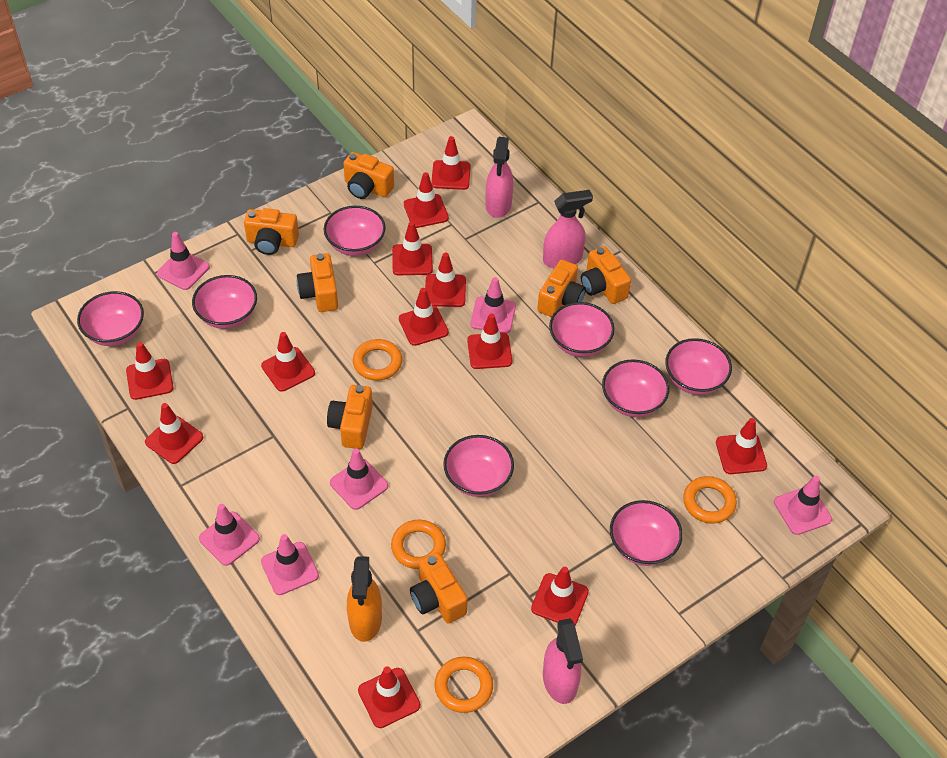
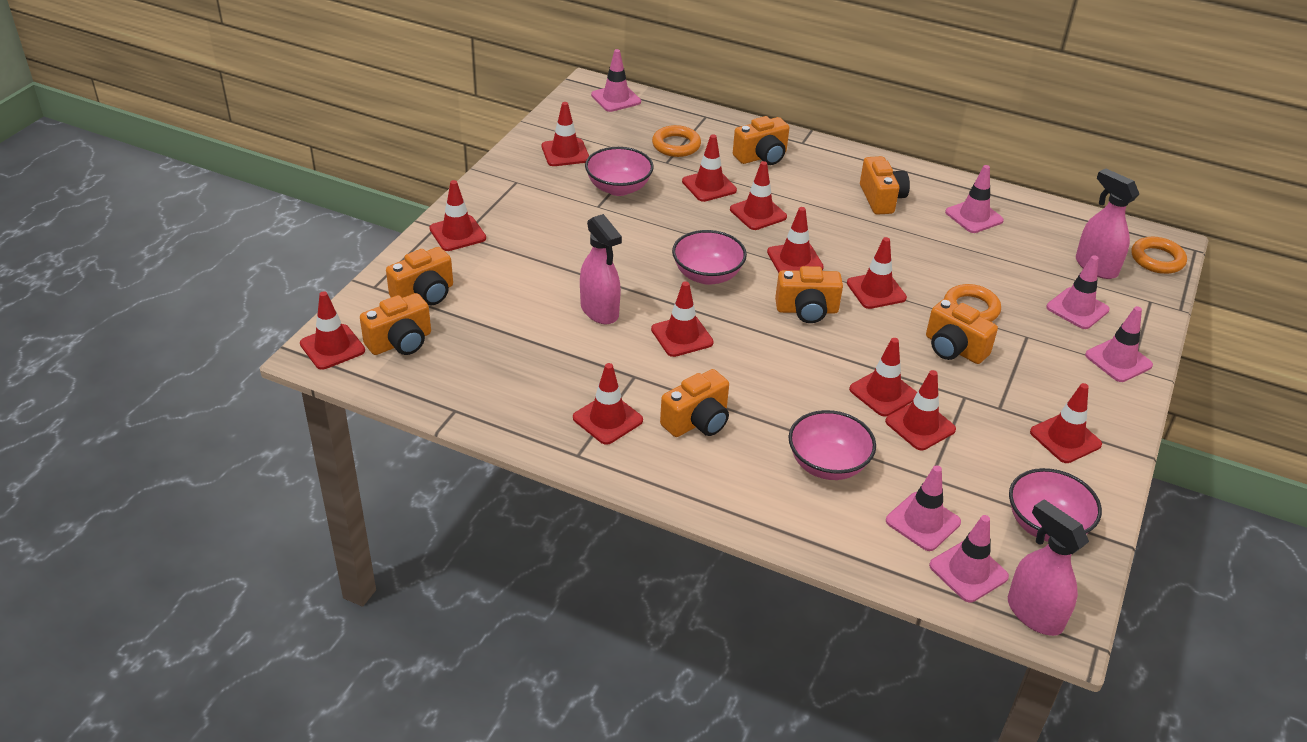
orange ring: 4 -> 3
orange spray bottle: 1 -> 0
pink bowl: 8 -> 4

